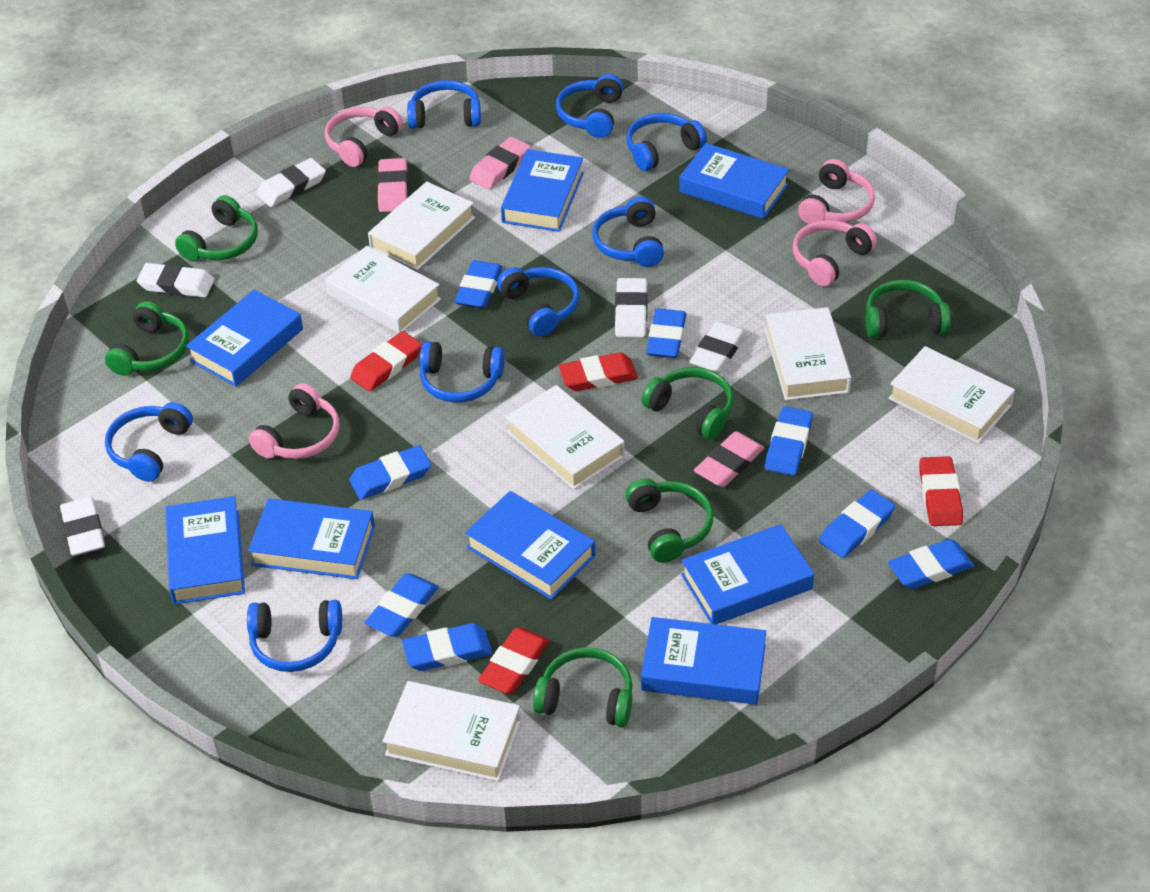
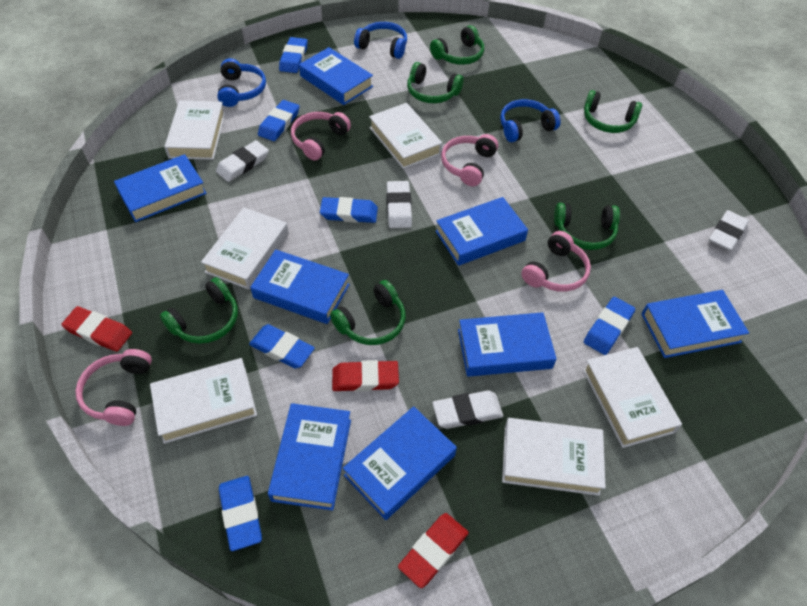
blue eraser: 8 -> 6
blue headphones: 8 -> 3
pink eraser: 3 -> 0
red eraser: 4 -> 3
white eraser: 5 -> 4

